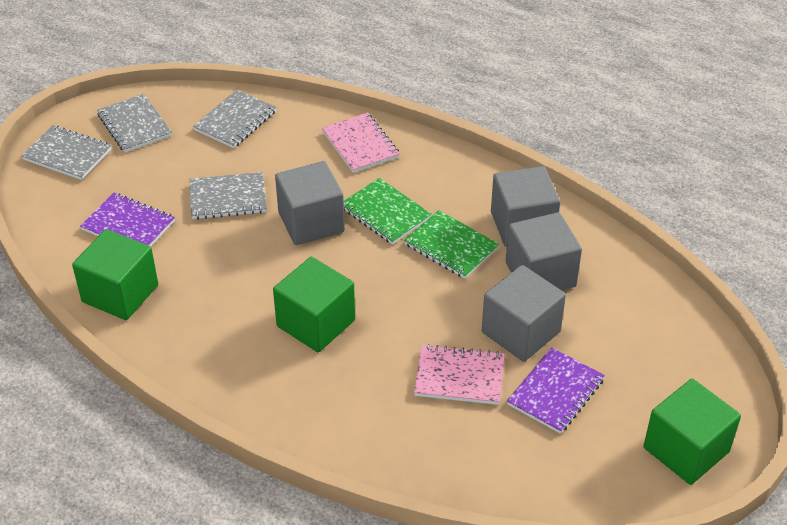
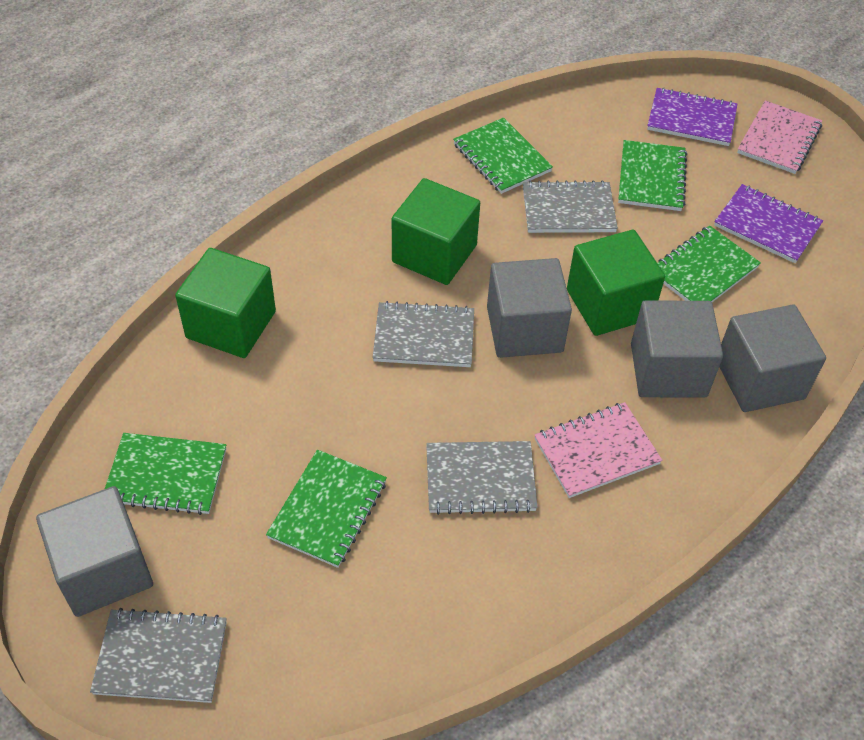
green notebook: 2 -> 5

